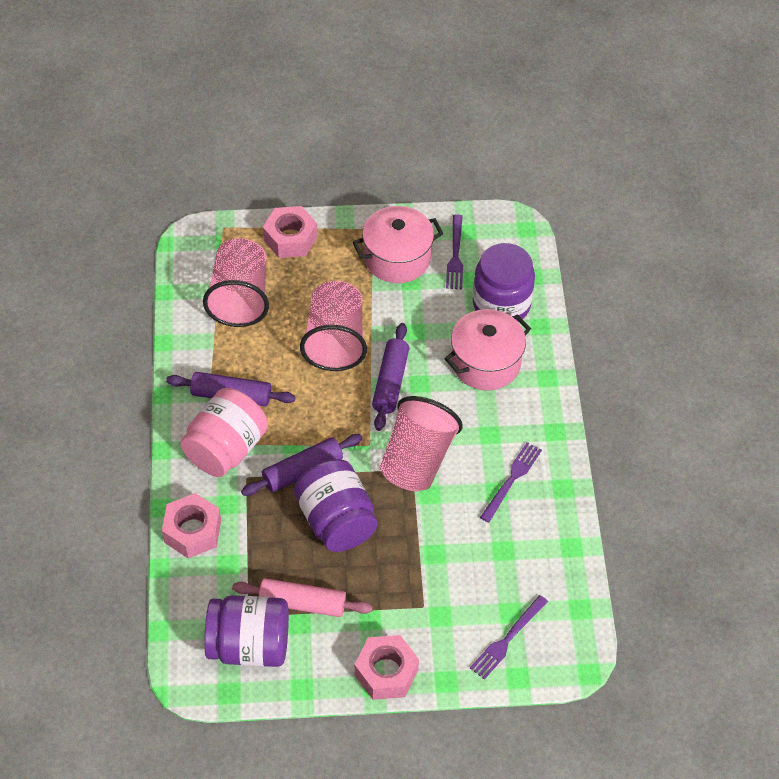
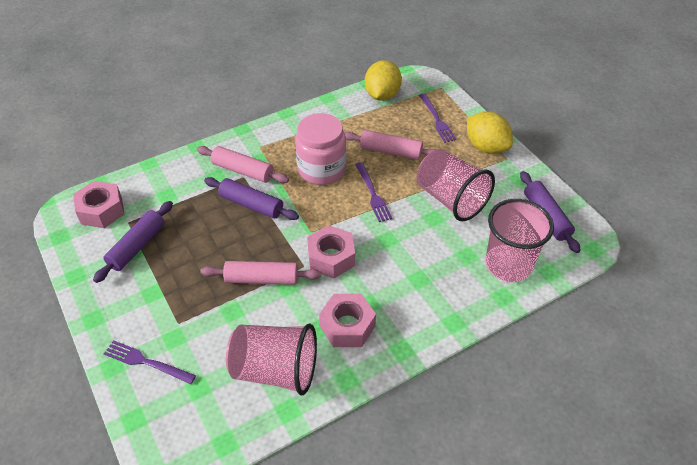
pink pot: 2 -> 0
pink rolling pin: 1 -> 3
purple jar: 3 -> 0
yellow lemon: 0 -> 2

